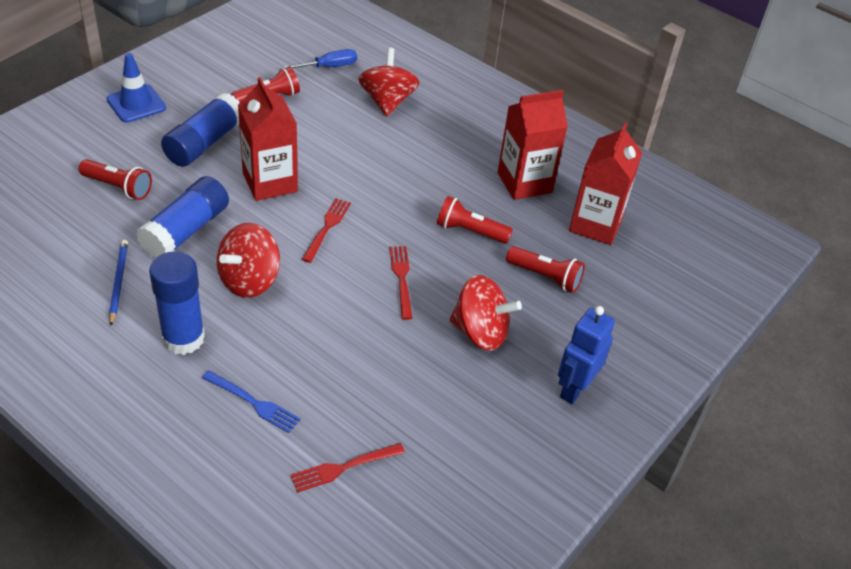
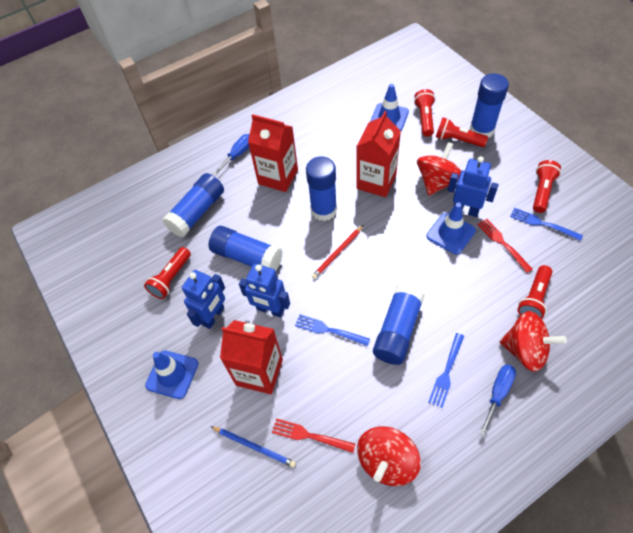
blue fork: 1 -> 3
blue glue stick: 3 -> 5
blue robot: 1 -> 3
blue screwdriver: 1 -> 2
blue traffic cone: 1 -> 3
red flashlight: 4 -> 5
red fork: 3 -> 2
red pencil: 0 -> 1

